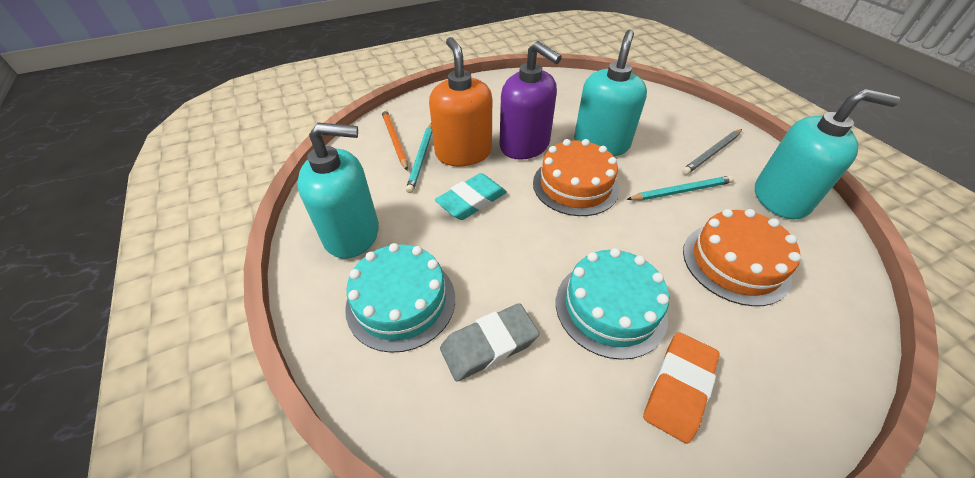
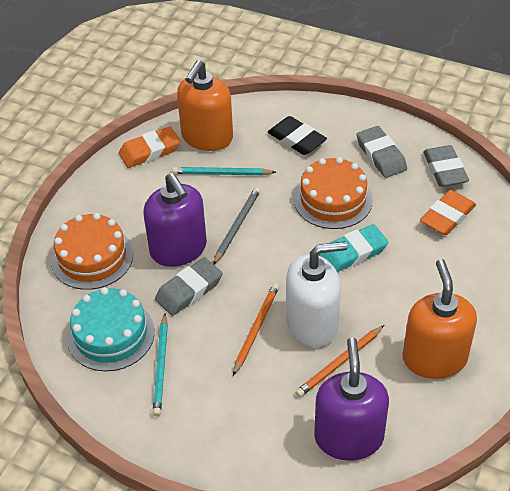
black eraser: 0 -> 1
grey eraser: 1 -> 3
orange eraser: 1 -> 2
orange pencil: 1 -> 2
orange soap dispenser: 1 -> 2
purple soap dispenser: 1 -> 2
turquoise cake: 2 -> 1
turquoise soap dispenser: 3 -> 0
white soap dispenser: 0 -> 1

